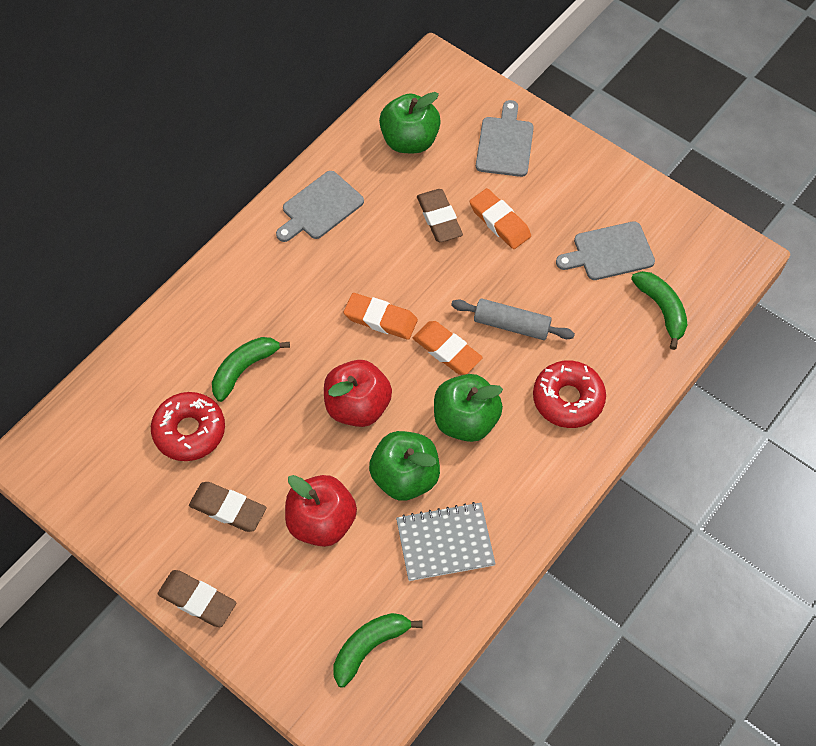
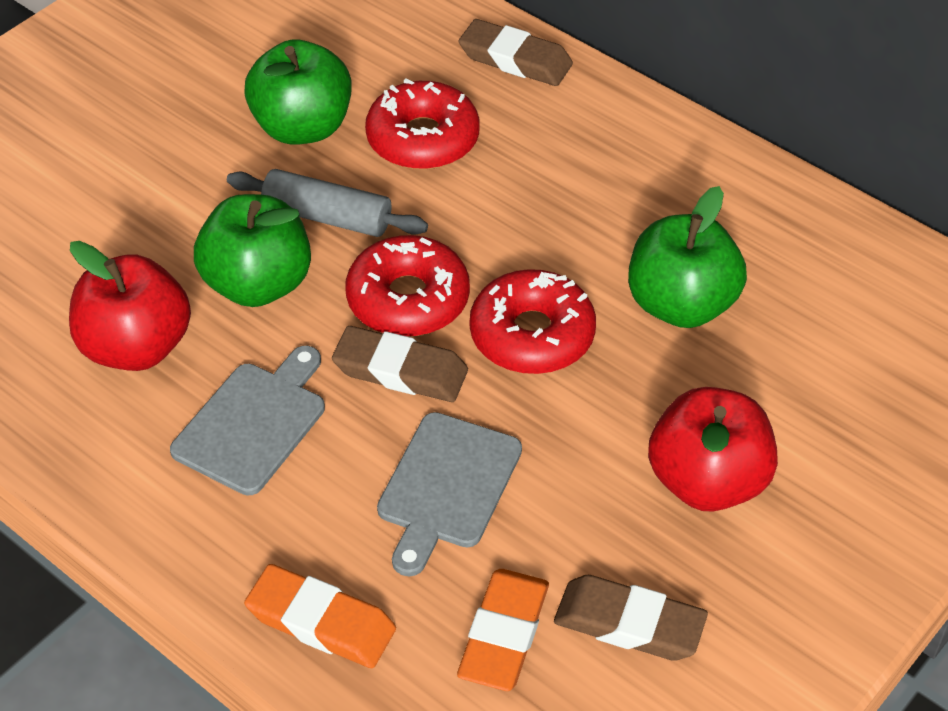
green banana: 3 -> 0
grey cutting board: 3 -> 2
grey notebook: 1 -> 0
orange eraser: 3 -> 2
red donut: 2 -> 3

